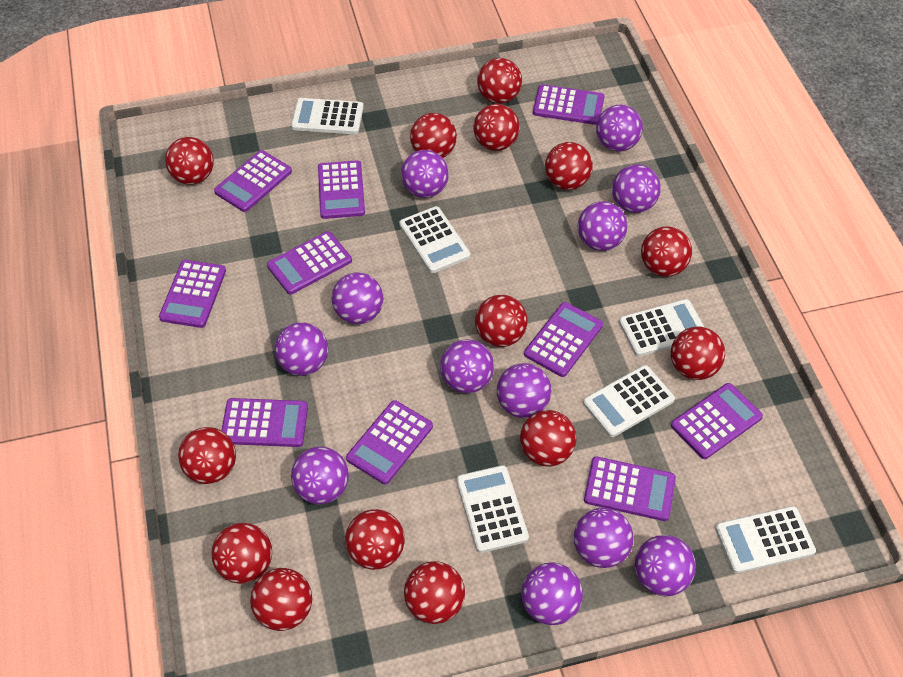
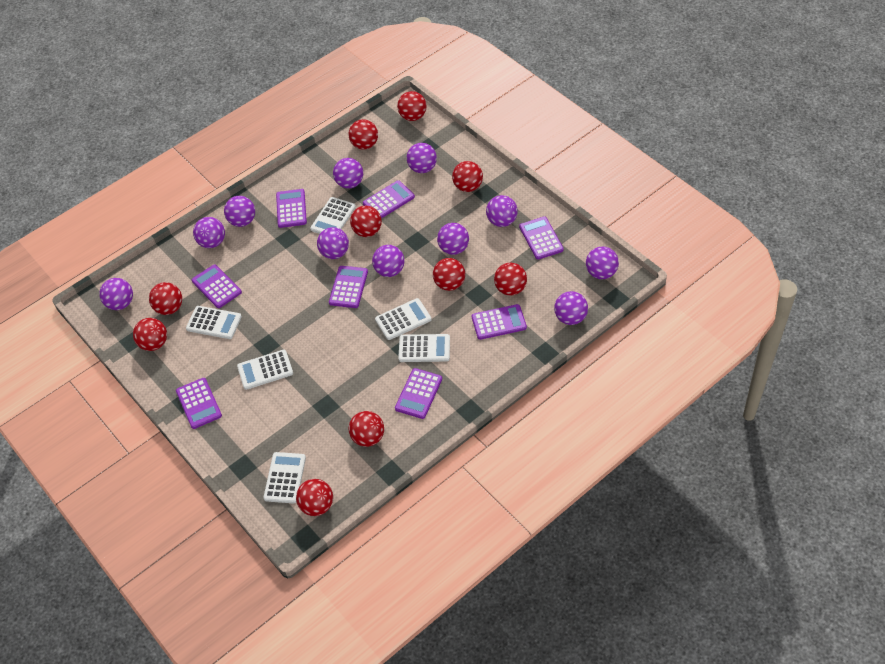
purple ball: 12 -> 11
purple calculator: 10 -> 8
red ball: 14 -> 10

